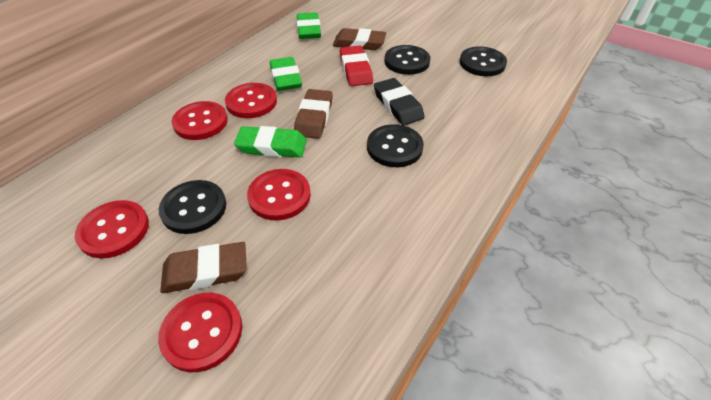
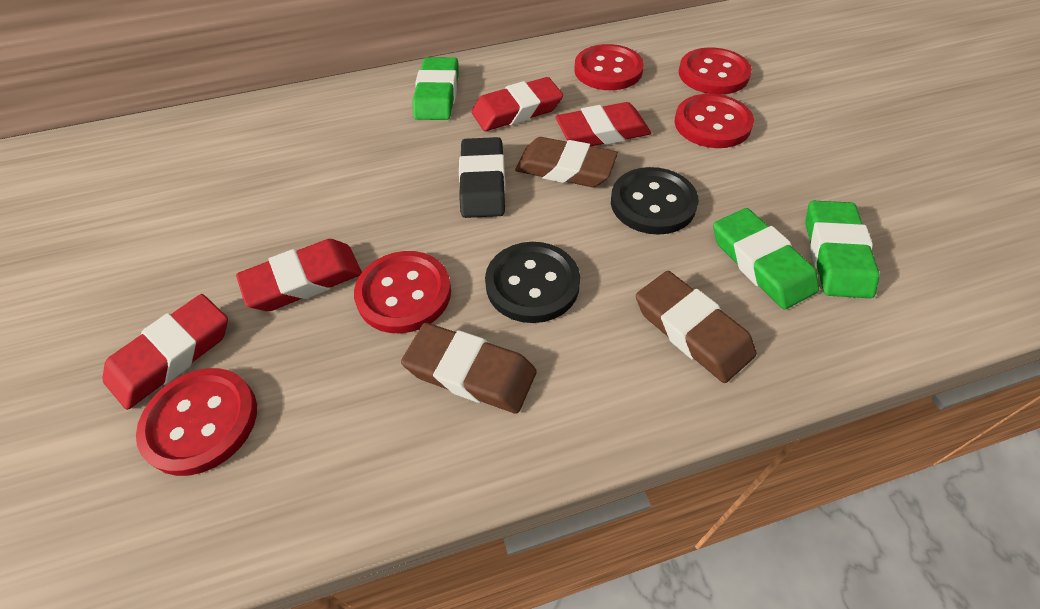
black button: 4 -> 2
red eraser: 1 -> 4

